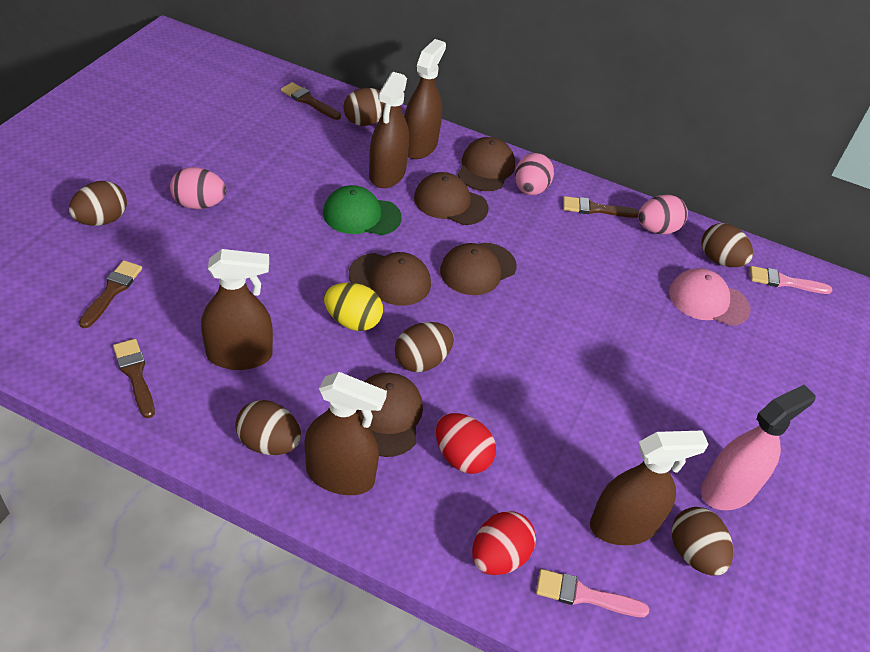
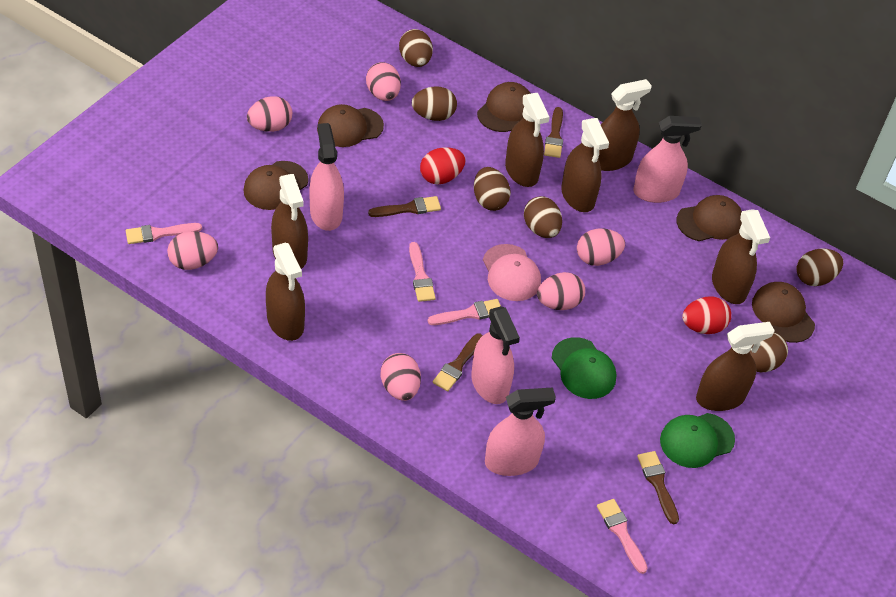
brown spray bottle: 5 -> 7
green cap: 1 -> 2
pink brush: 2 -> 4
pink egg: 3 -> 6
pink spray bottle: 1 -> 4
yellow egg: 1 -> 0

